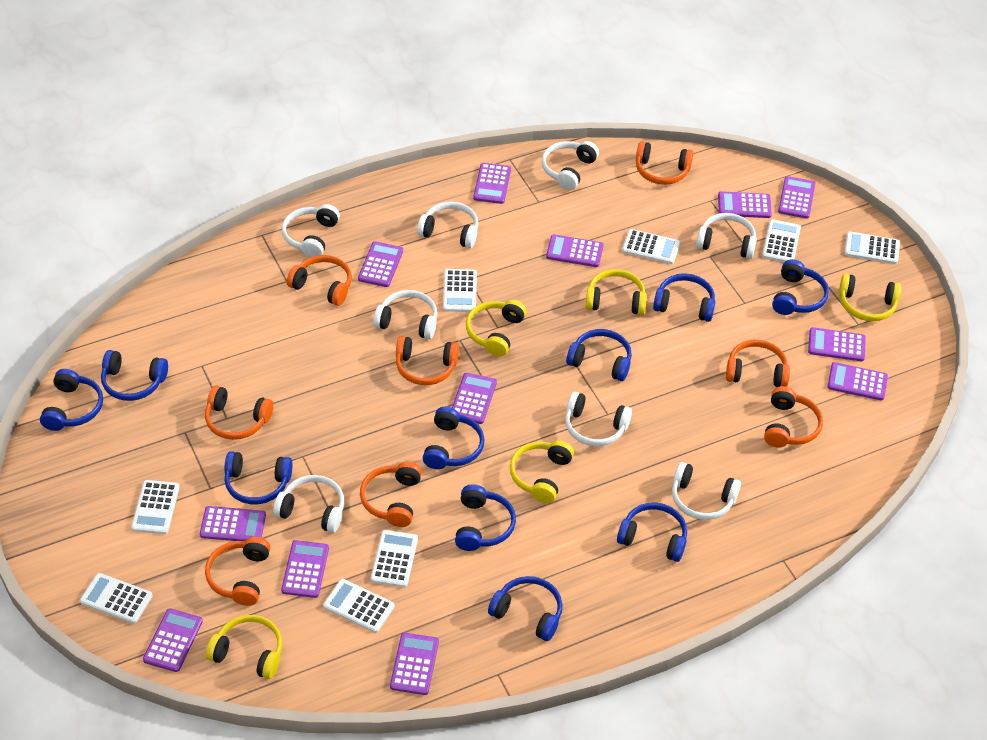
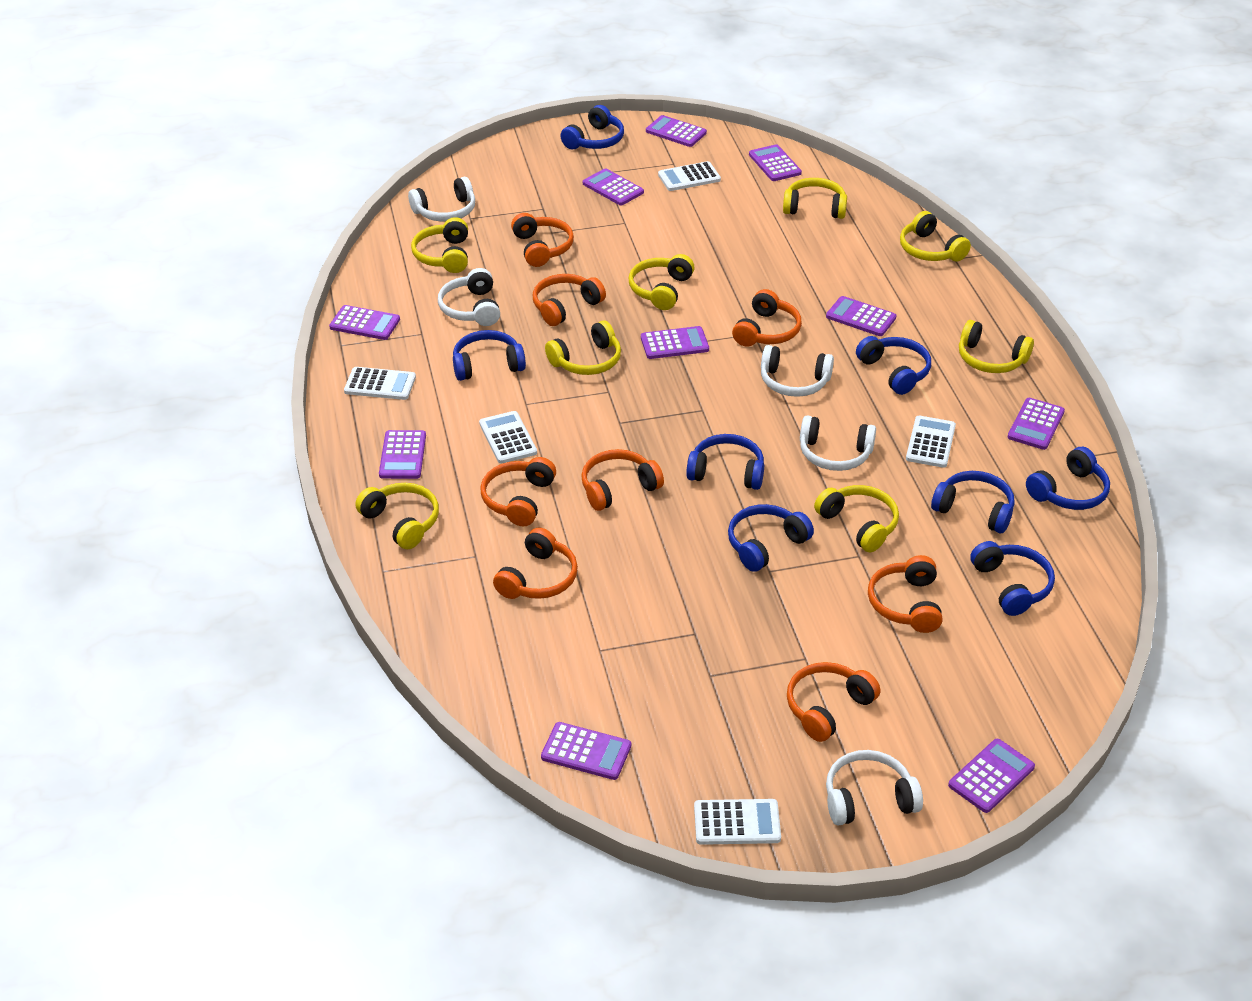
blue headphones: 10 -> 8
purple calculator: 12 -> 10
white calculator: 8 -> 5
white headphones: 8 -> 5
yellow headphones: 5 -> 8

